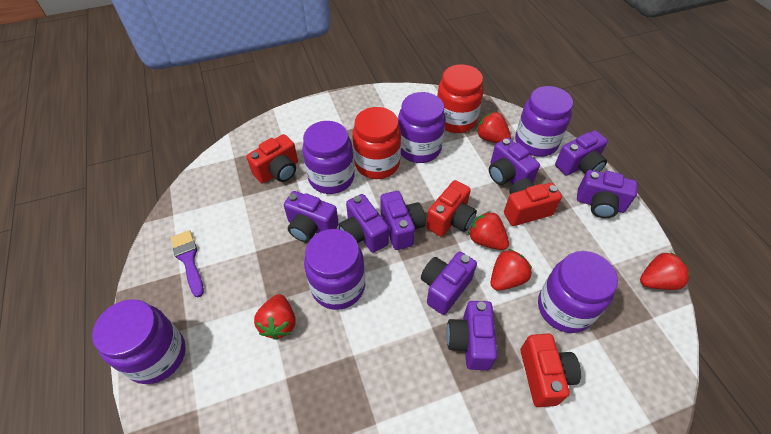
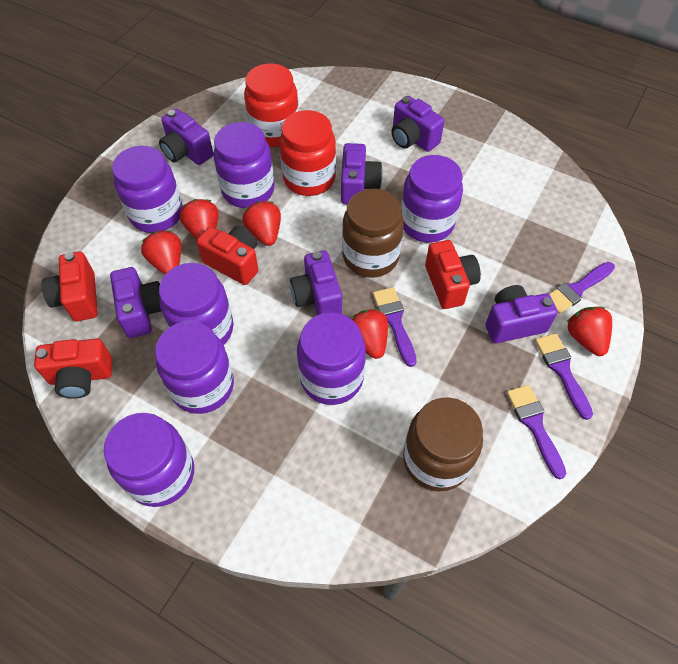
brown jar: 0 -> 2
purple brush: 1 -> 4
purple camera: 8 -> 6
purple jar: 6 -> 7

